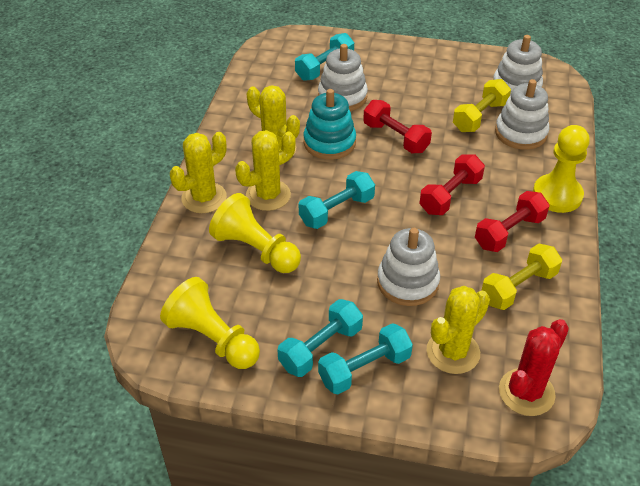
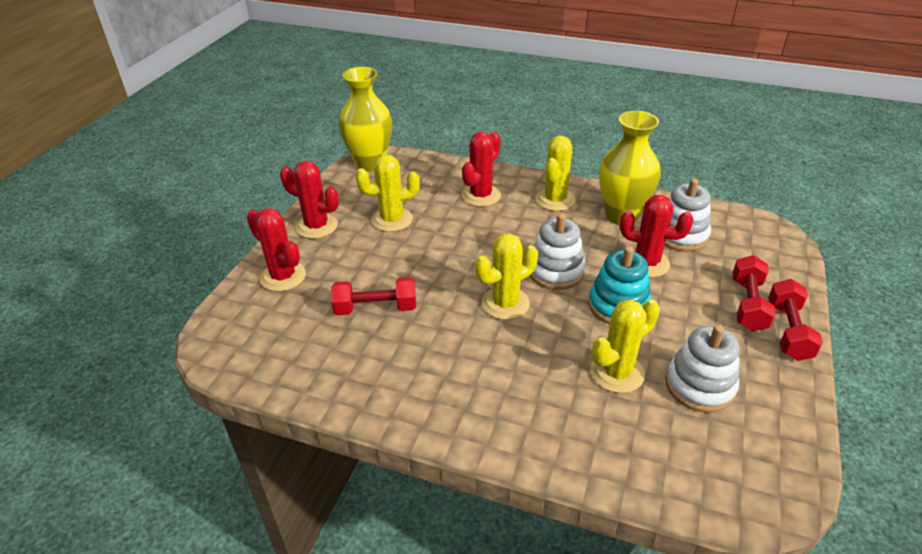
red cactus: 1 -> 4
turquoise dumbbell: 4 -> 0
white stacking toy: 4 -> 3
yellow dumbbell: 2 -> 0
yellow pawn: 3 -> 0
yellow vase: 0 -> 2

